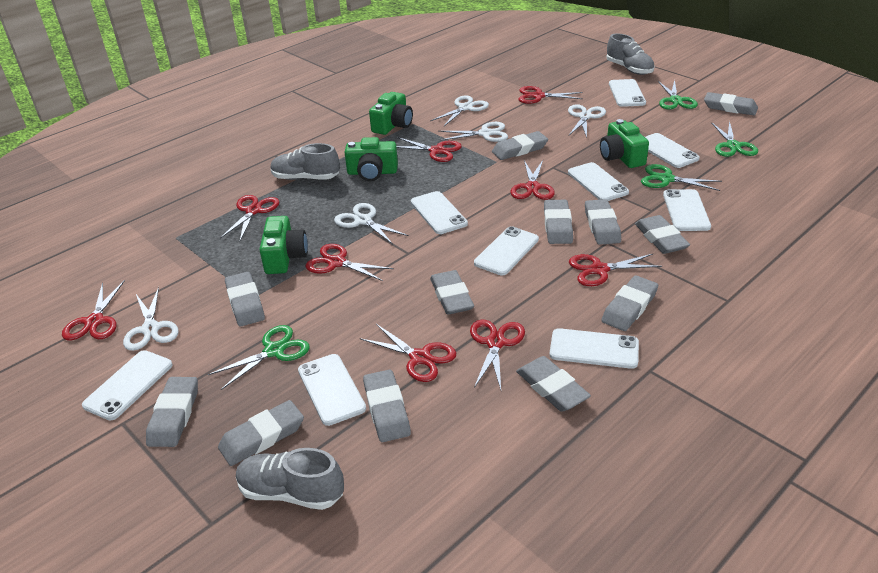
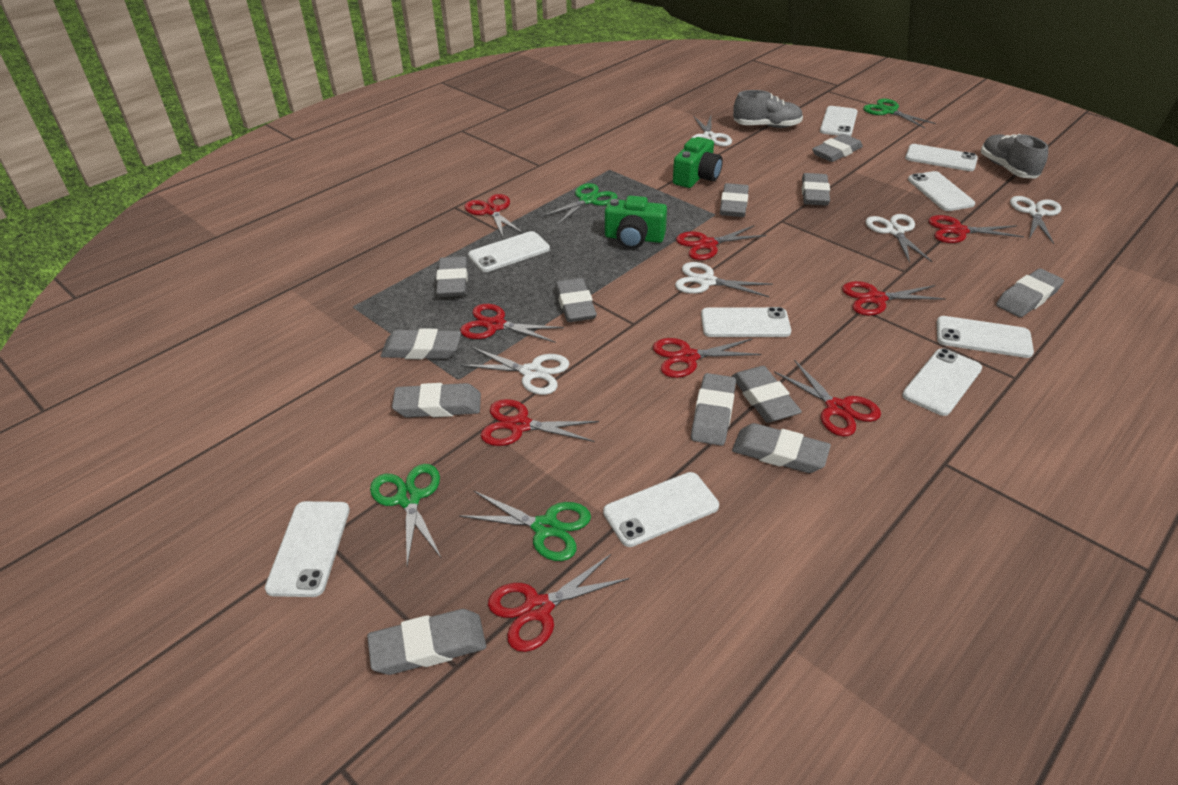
green camera: 4 -> 2
grey shoe: 3 -> 2

